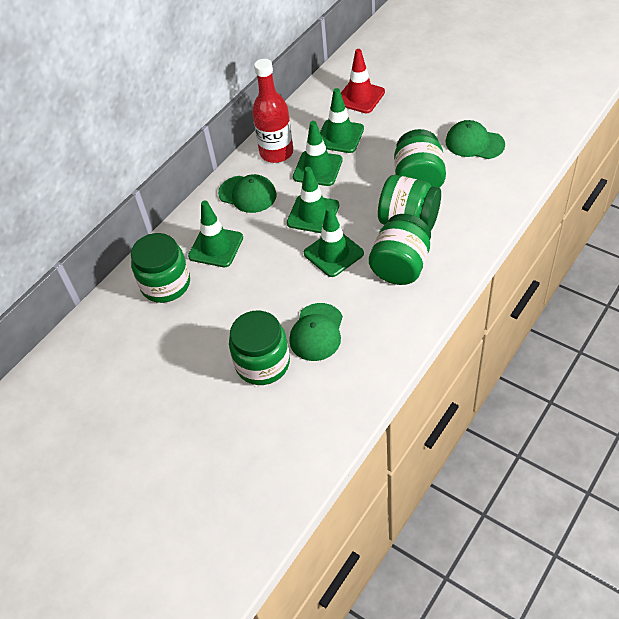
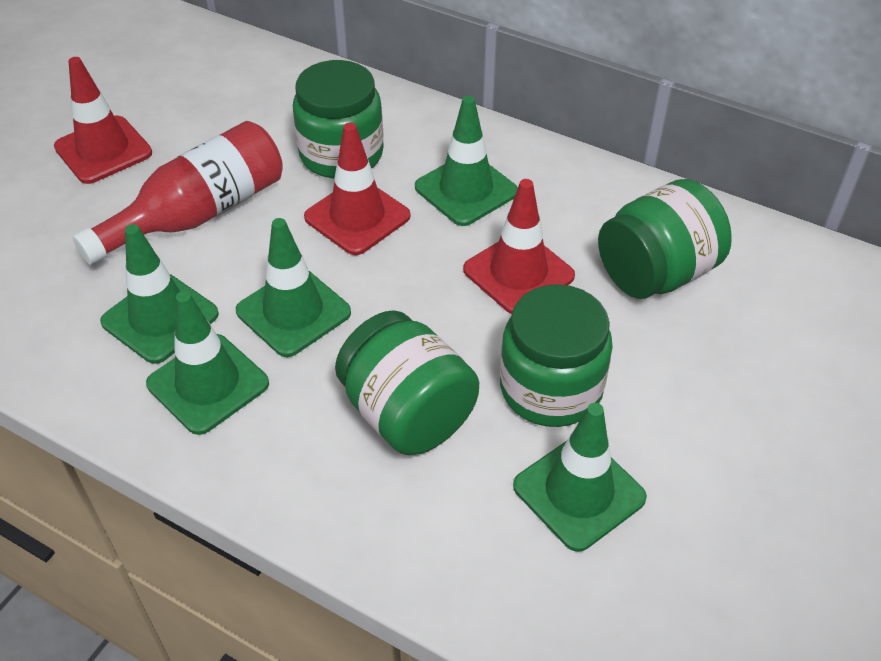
green cap: 3 -> 0
green jar: 5 -> 4
red traffic cone: 1 -> 3

